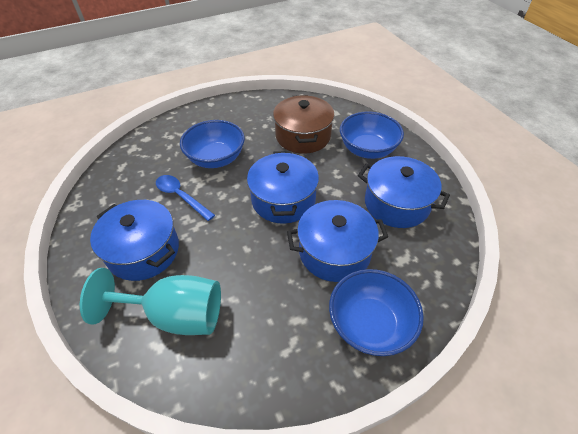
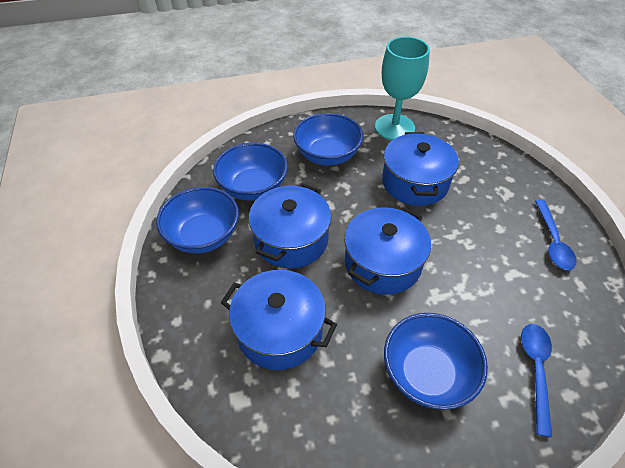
blue bowl: 3 -> 4
blue spoon: 1 -> 2
brown pot: 1 -> 0

